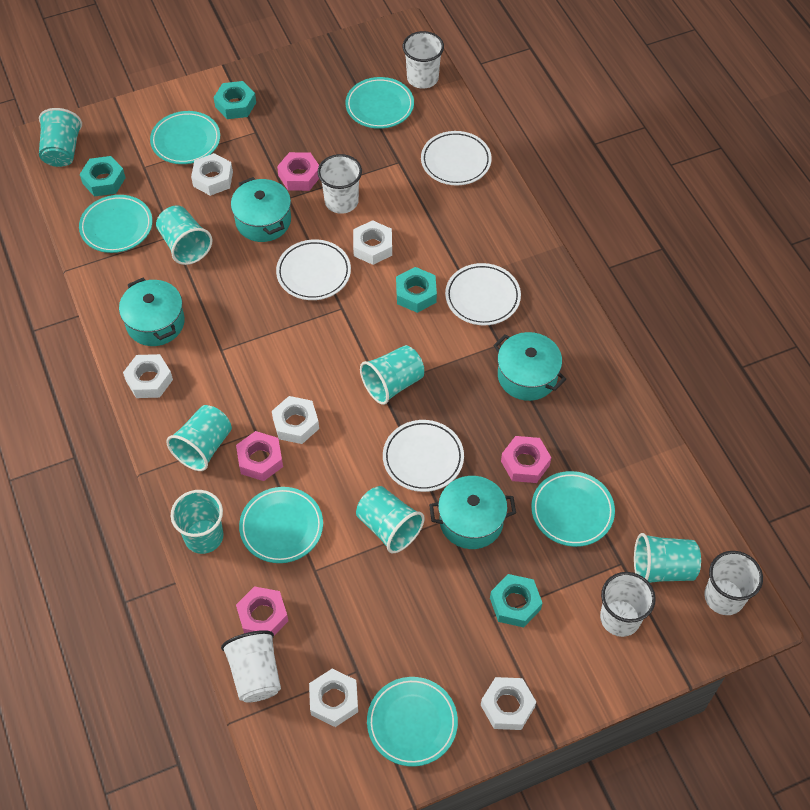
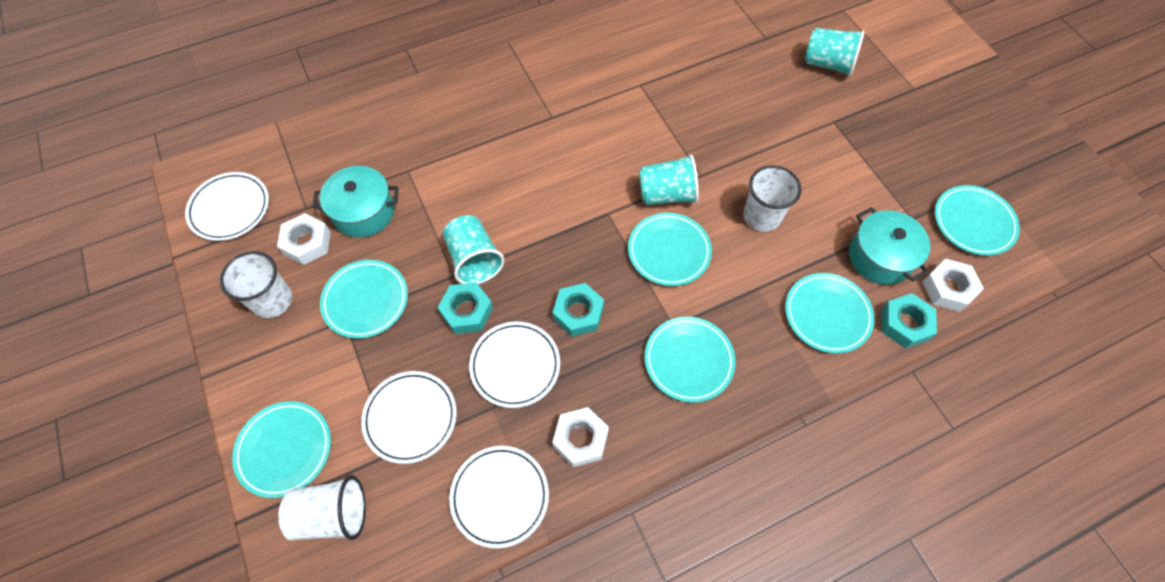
pink nut: 4 -> 0
turquoise cup: 7 -> 3
turquoise nut: 4 -> 3
turquoise pot: 4 -> 2
white cup: 5 -> 3
white nut: 6 -> 3

